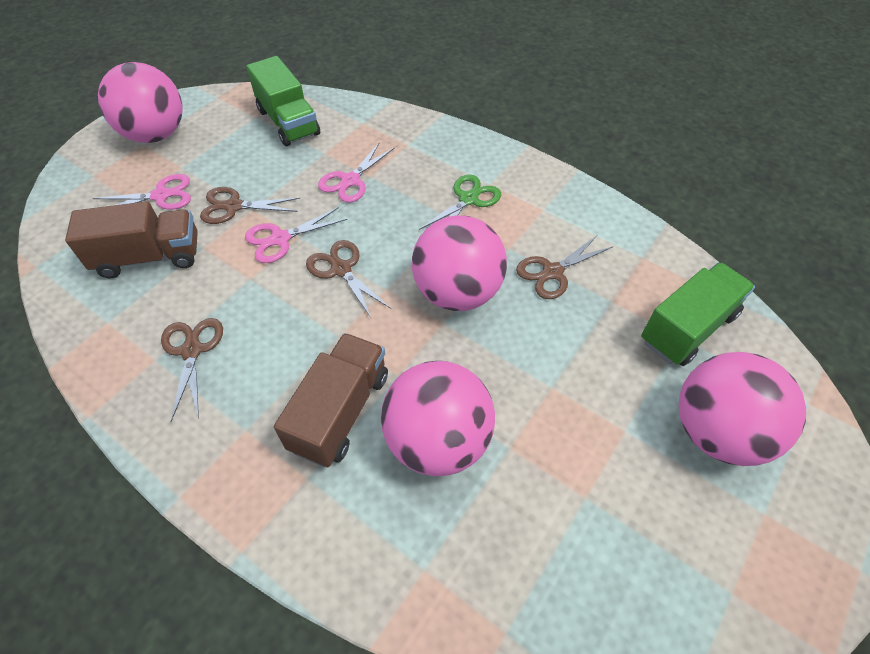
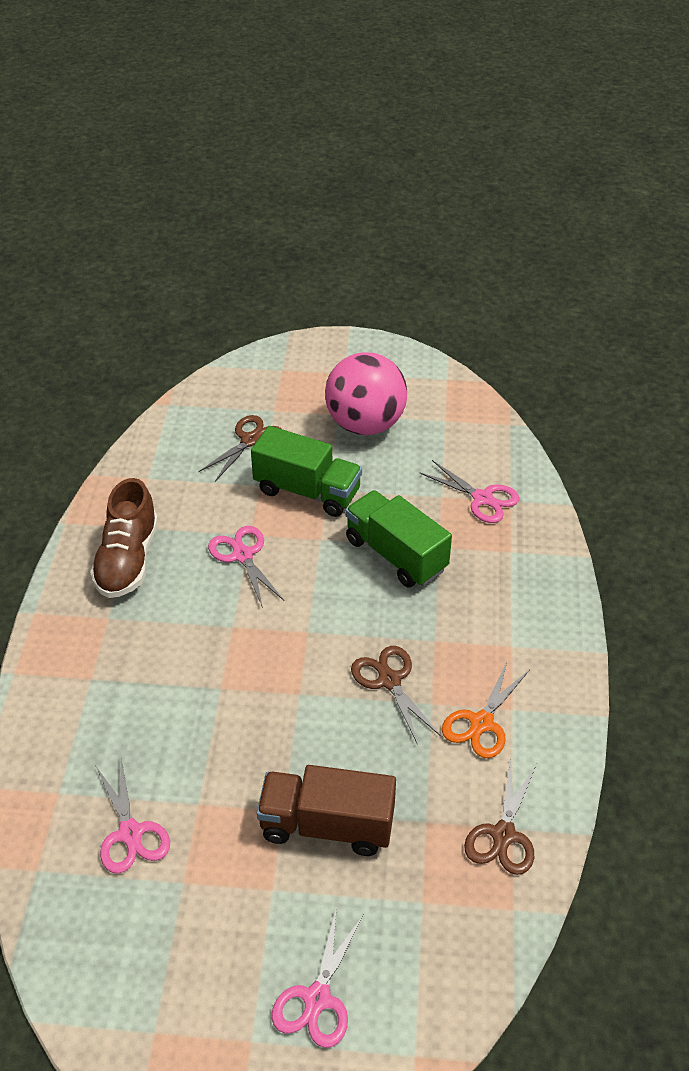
brown scissors: 4 -> 3
brown shoe: 0 -> 1
brown truck: 2 -> 1
green scissors: 1 -> 0
orange scissors: 0 -> 1
pink ball: 4 -> 1
pink scissors: 3 -> 4

